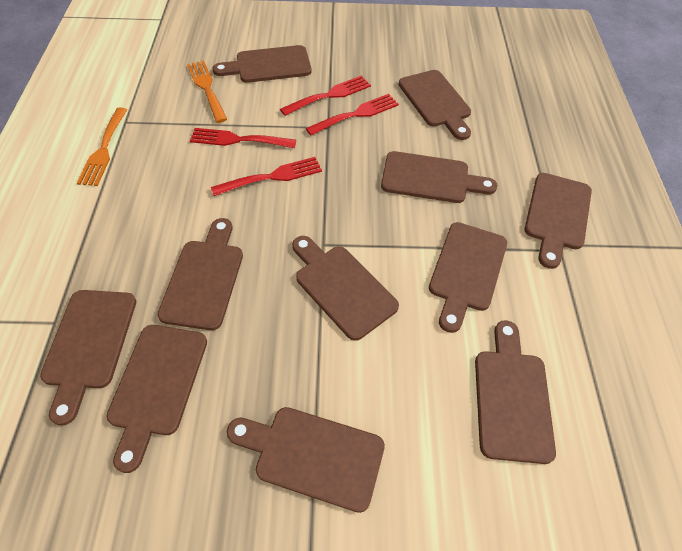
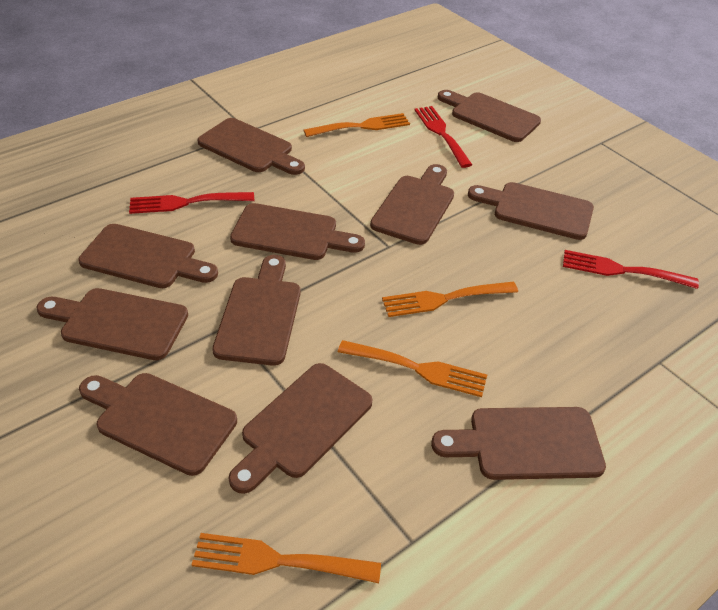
orange fork: 2 -> 4
red fork: 4 -> 3

